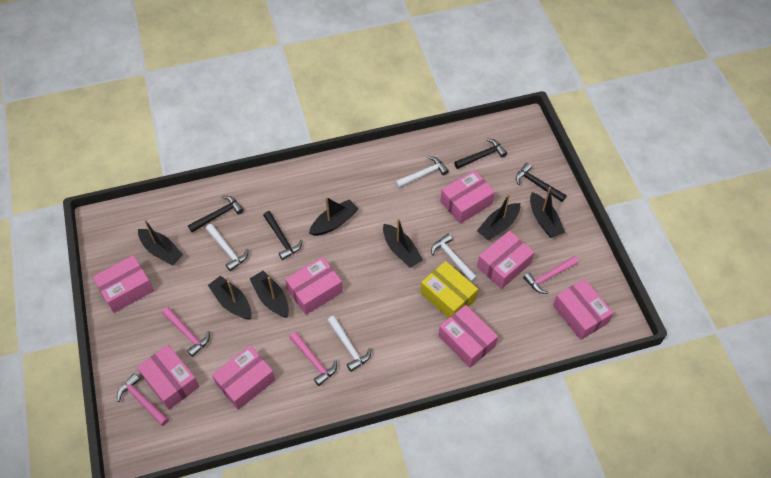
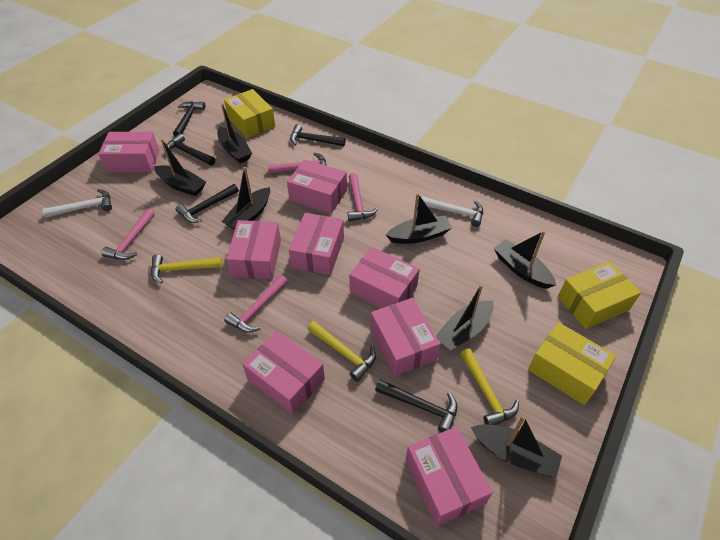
black hammer: 4 -> 5
white hammer: 4 -> 2
yellow box: 1 -> 3
yellow hammer: 0 -> 3

